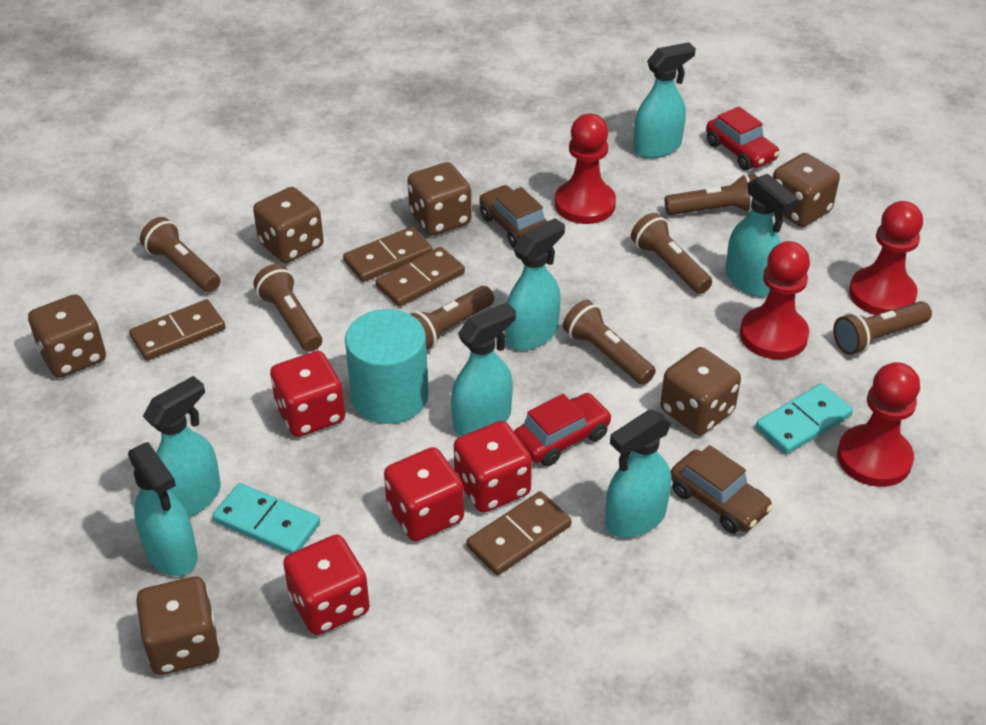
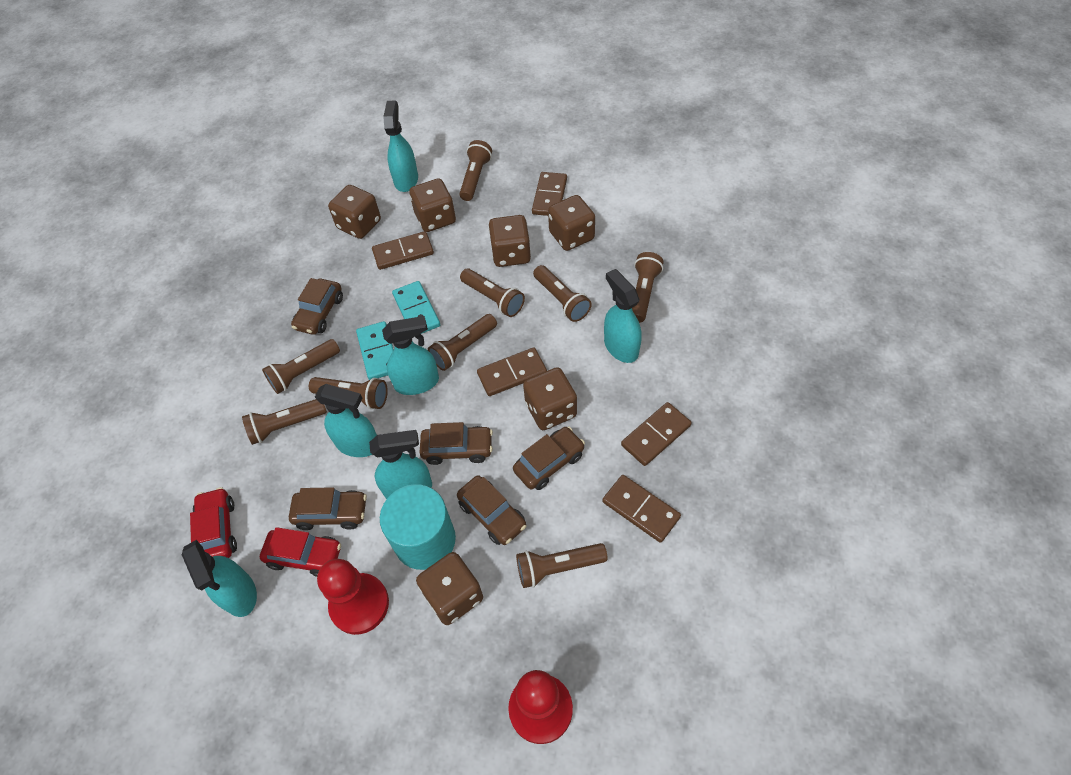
brown car: 2 -> 5
brown domino: 4 -> 5
brown flashlight: 7 -> 9
red dice: 4 -> 0
red pawn: 4 -> 2
turquoise spray bottle: 7 -> 6

